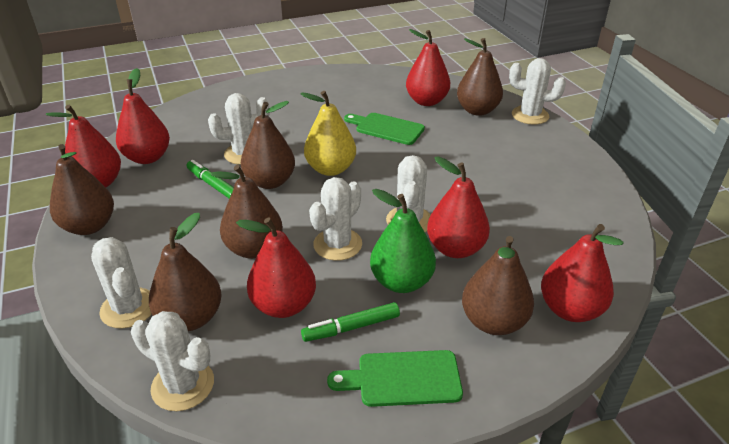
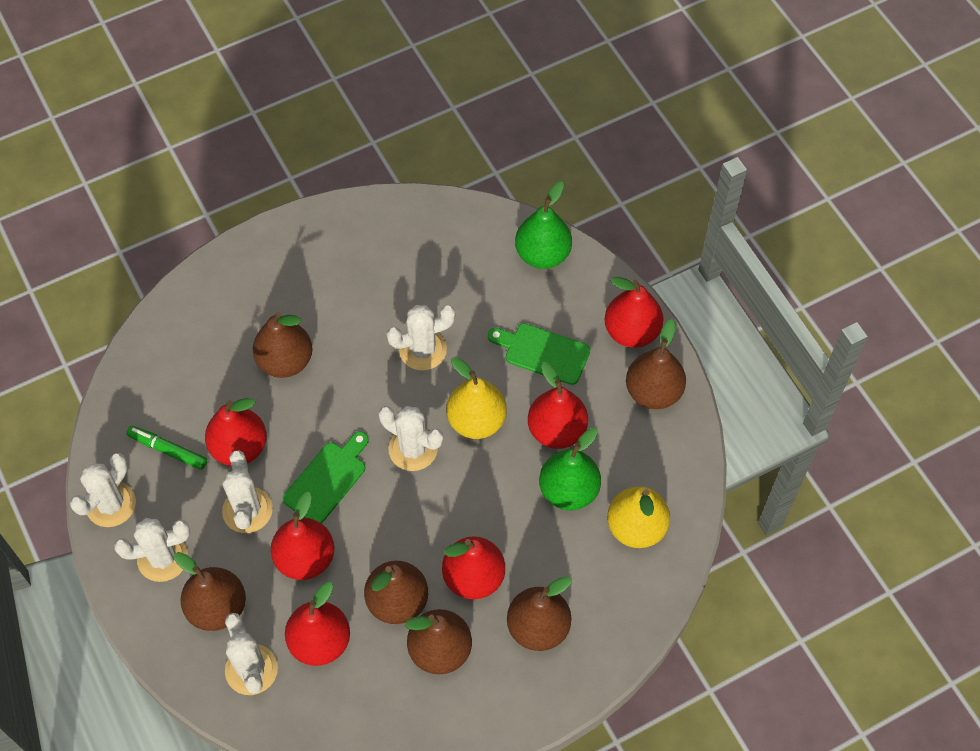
green marker: 2 -> 1
green pear: 1 -> 2
yellow pear: 1 -> 2

